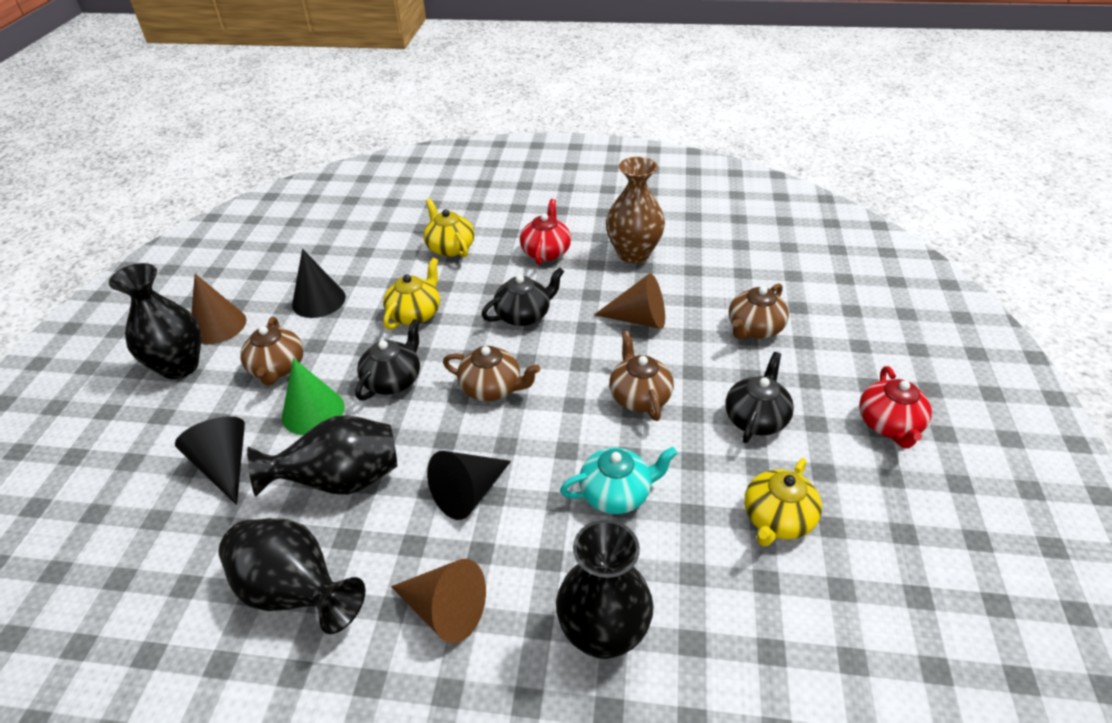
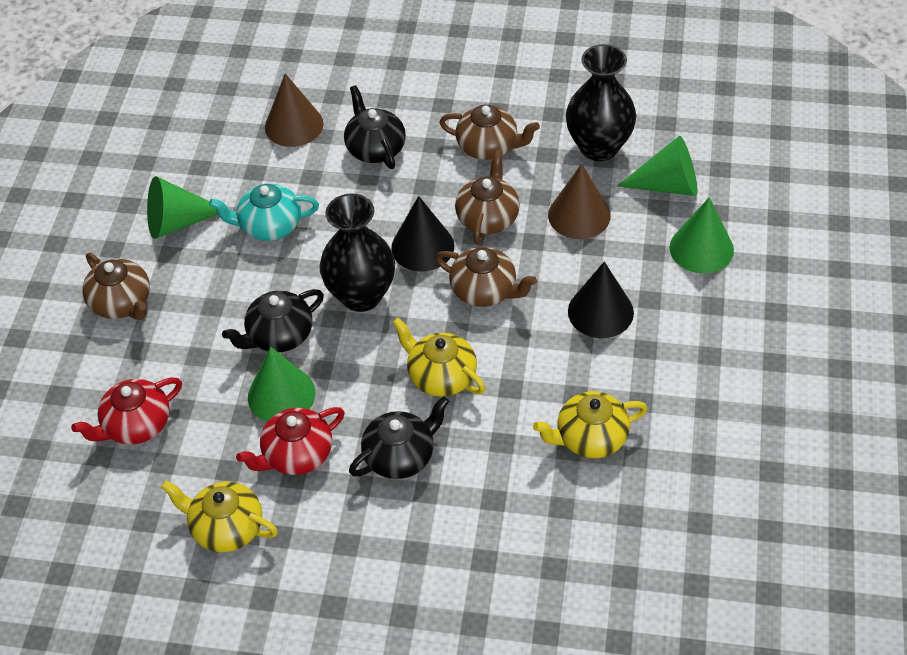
black cone: 3 -> 2
black vase: 4 -> 2
brown cone: 3 -> 2
brown vase: 1 -> 0
green cone: 1 -> 4

